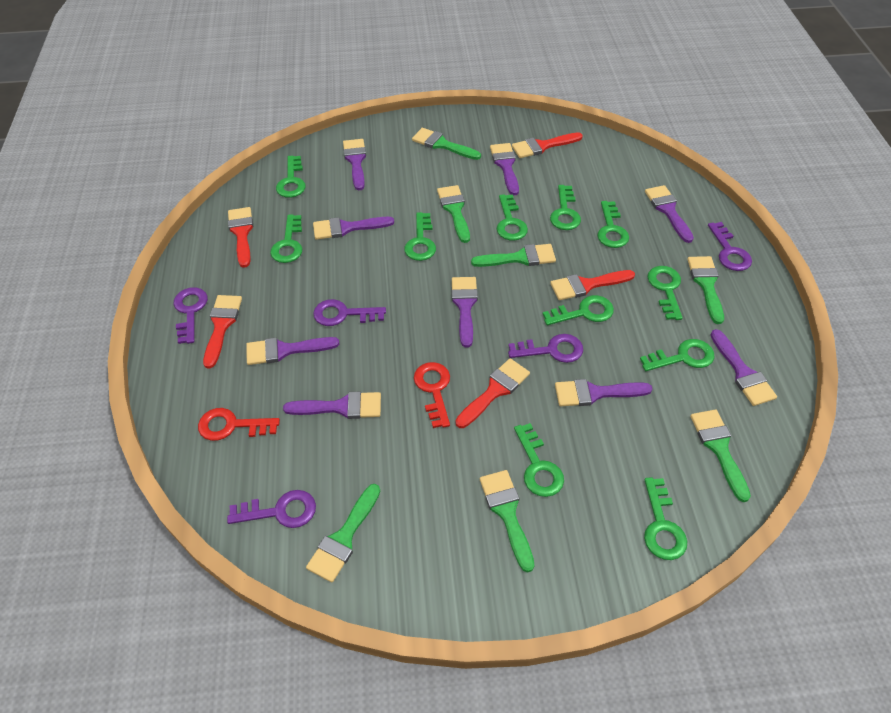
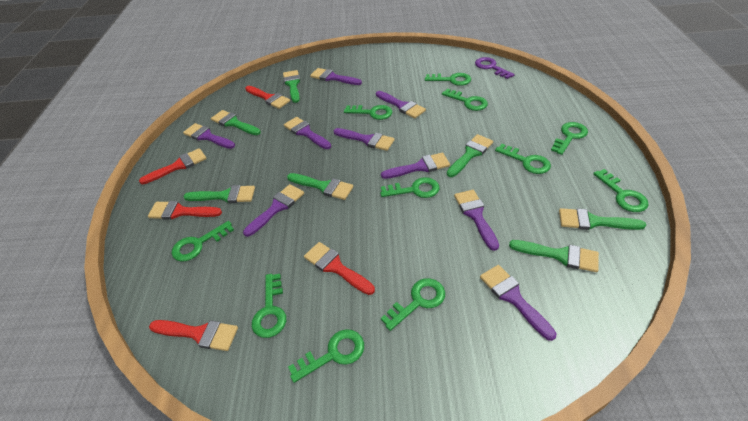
purple key: 5 -> 1
red key: 2 -> 0

